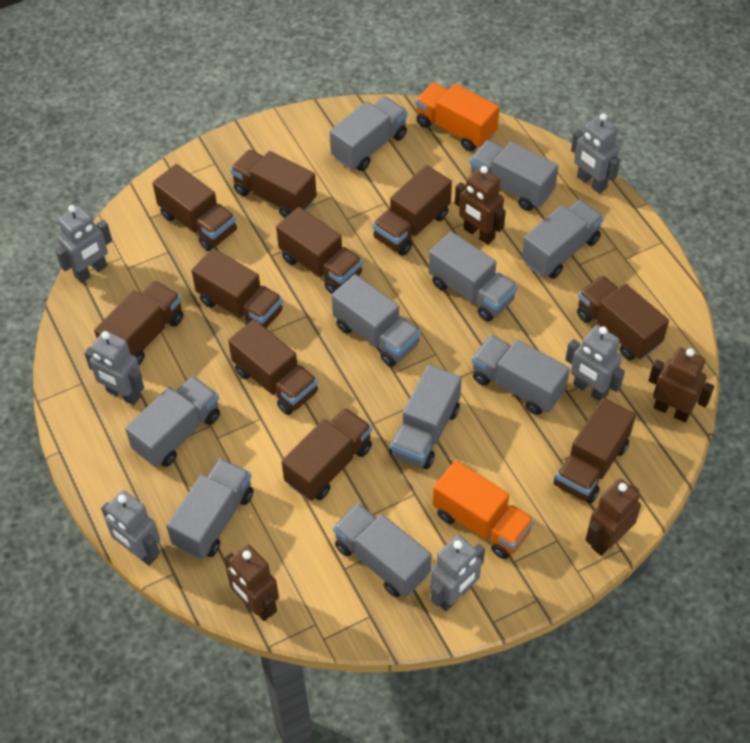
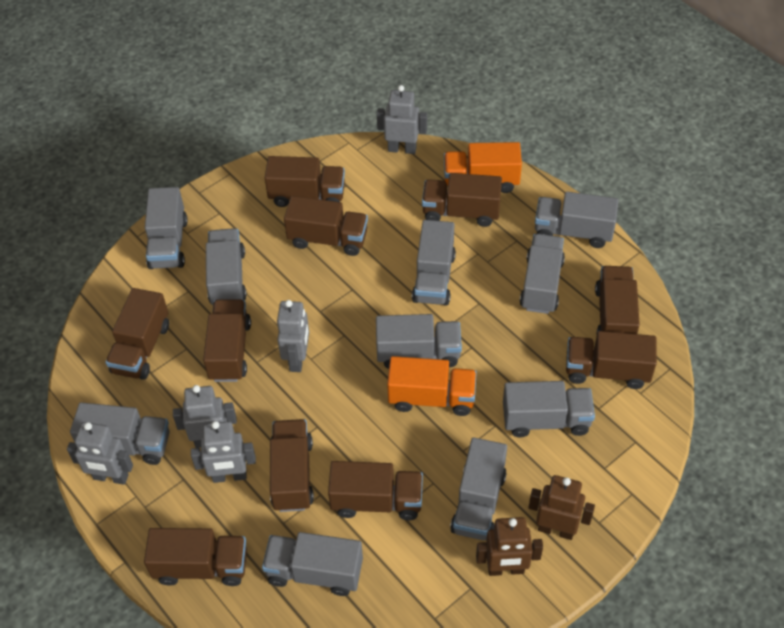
brown robot: 4 -> 2
grey robot: 6 -> 5

